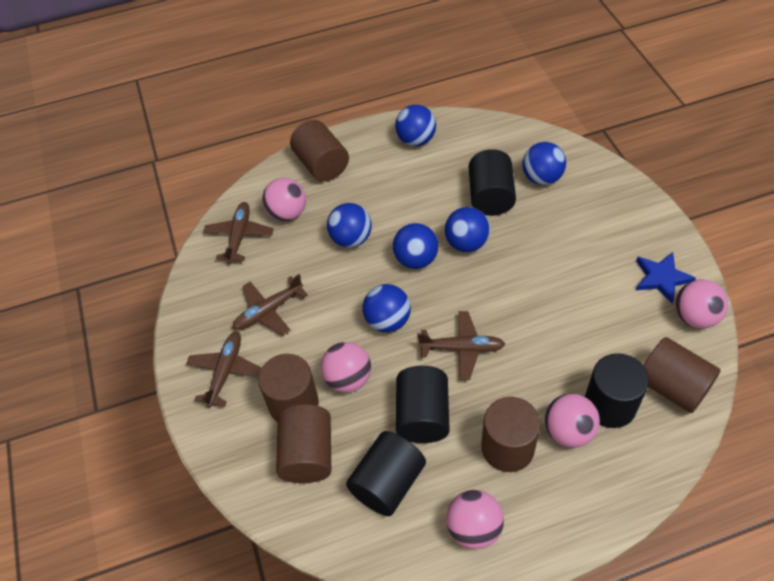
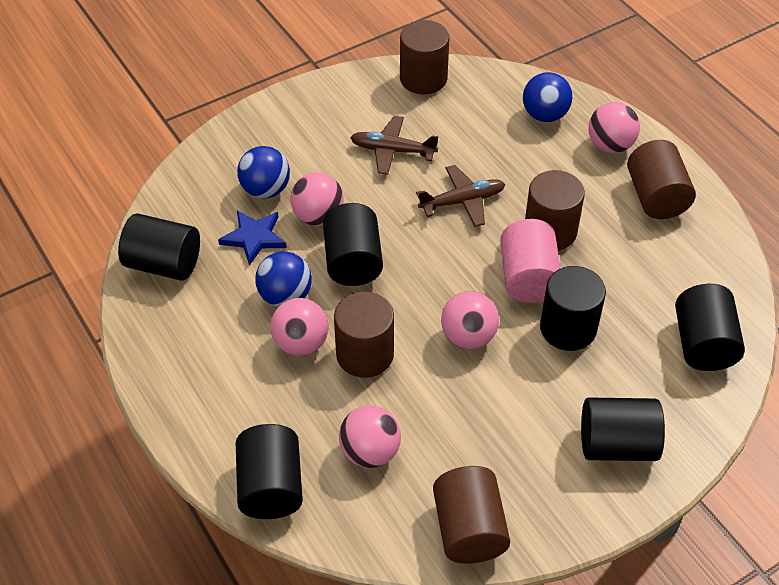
black cylinder: 4 -> 6
blue ball: 6 -> 3
brown plane: 4 -> 2
pink cylinder: 0 -> 1

